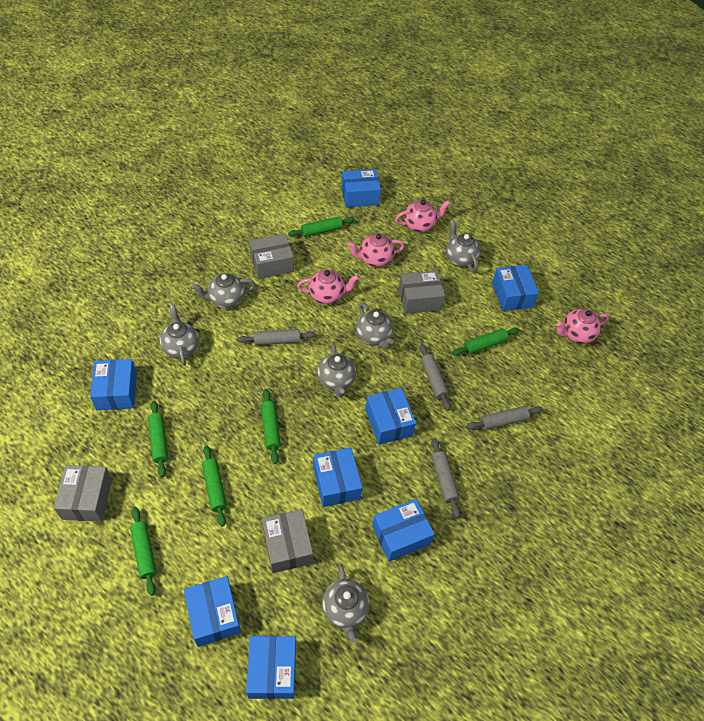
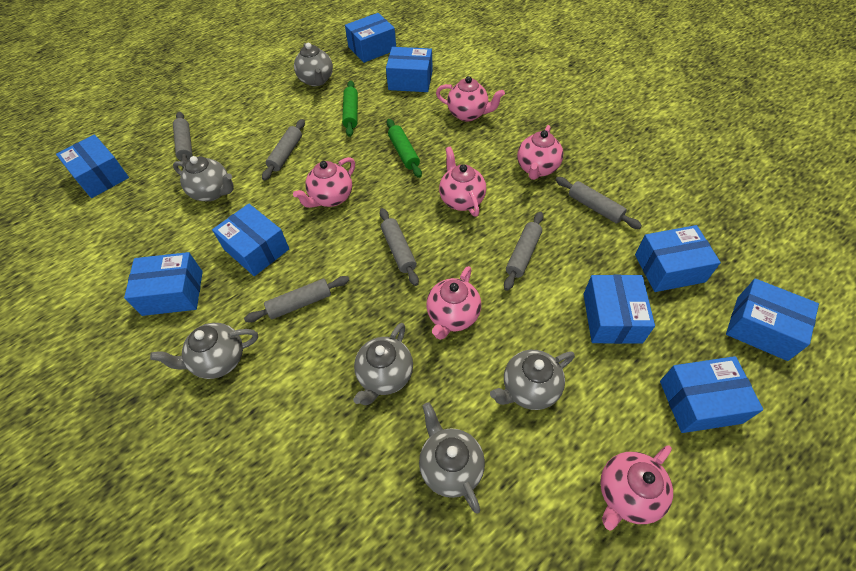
blue box: 8 -> 9
green rolling pin: 6 -> 2
grey box: 4 -> 0
grey rolling pin: 4 -> 6
pink teapot: 4 -> 6

